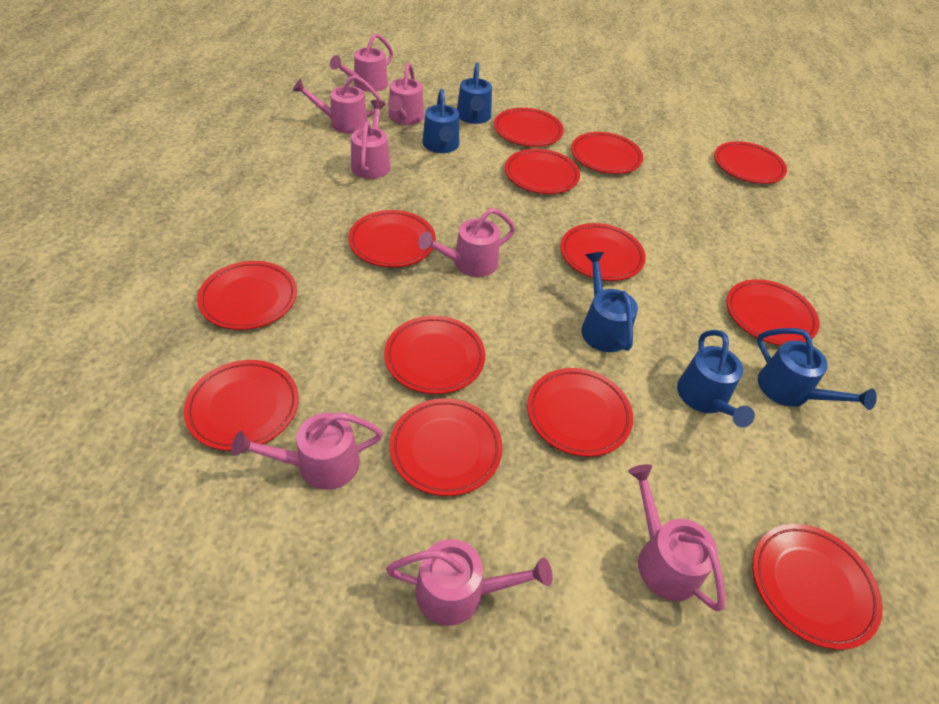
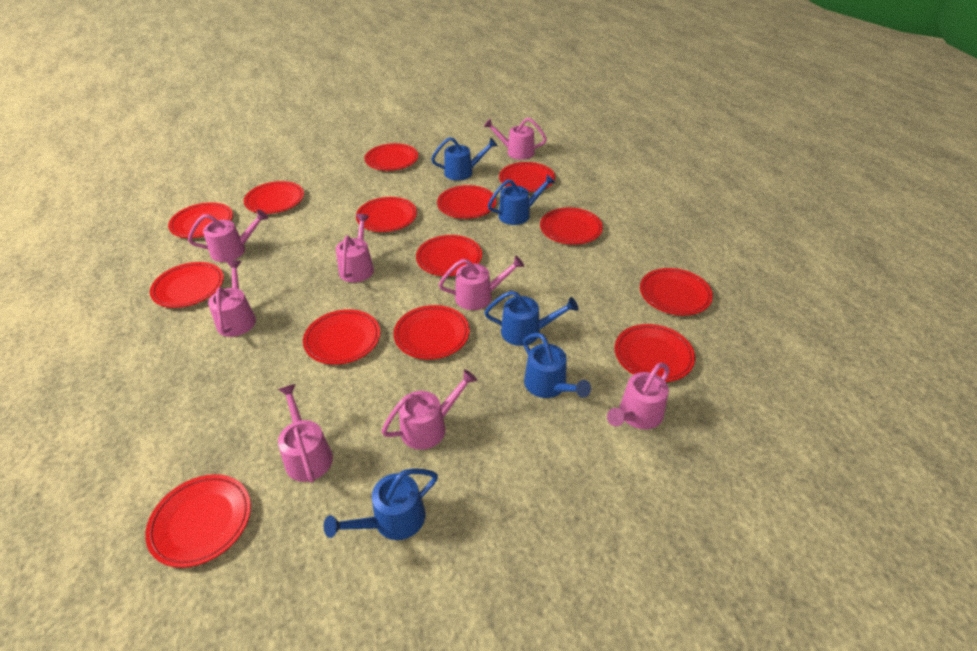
red plate: 13 -> 14

